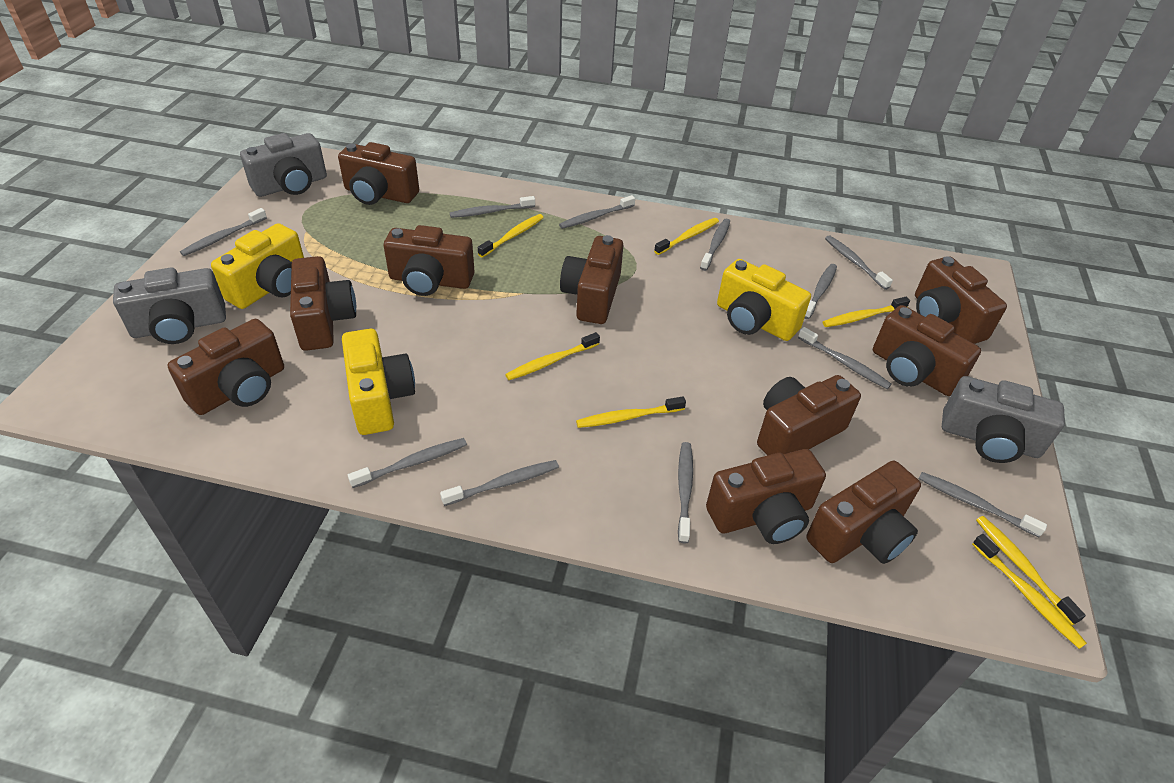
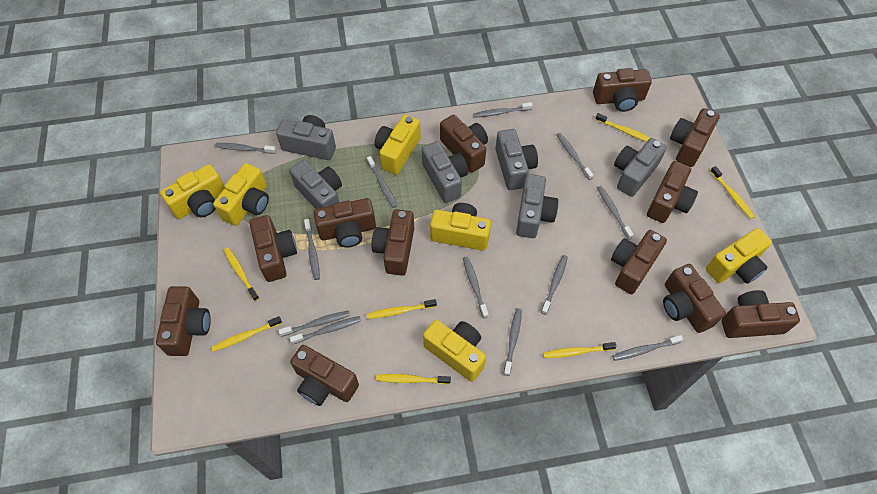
brown camera: 10 -> 12
grey camera: 3 -> 6
grey toothbrush: 11 -> 12
yellow camera: 3 -> 6

